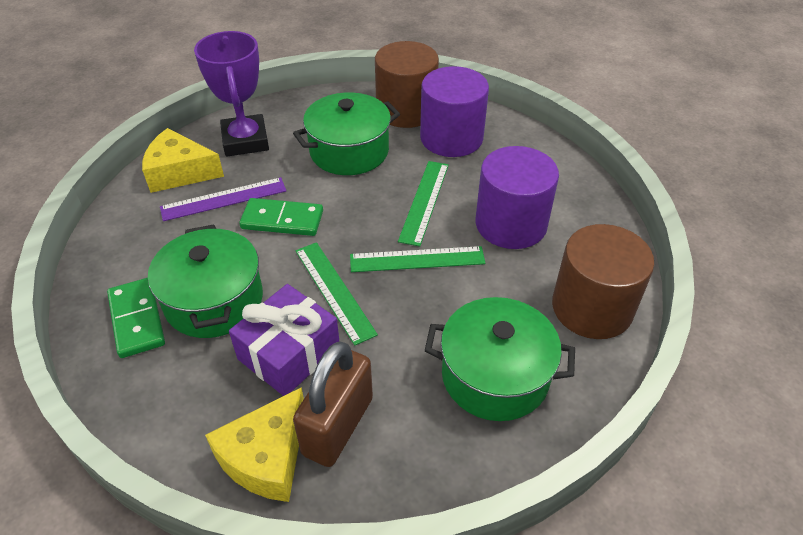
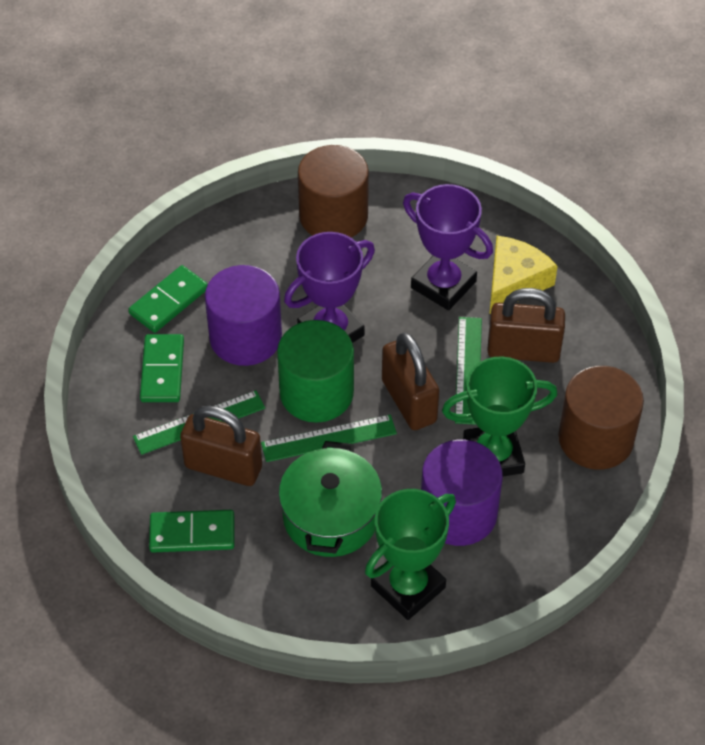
brown padlock: 1 -> 3
green cylinder: 0 -> 1
green domino: 2 -> 3
green pot: 3 -> 1
green trophy: 0 -> 2
purple gift: 1 -> 0
purple ruler: 1 -> 0
purple trophy: 1 -> 2
yellow cheese: 2 -> 1

